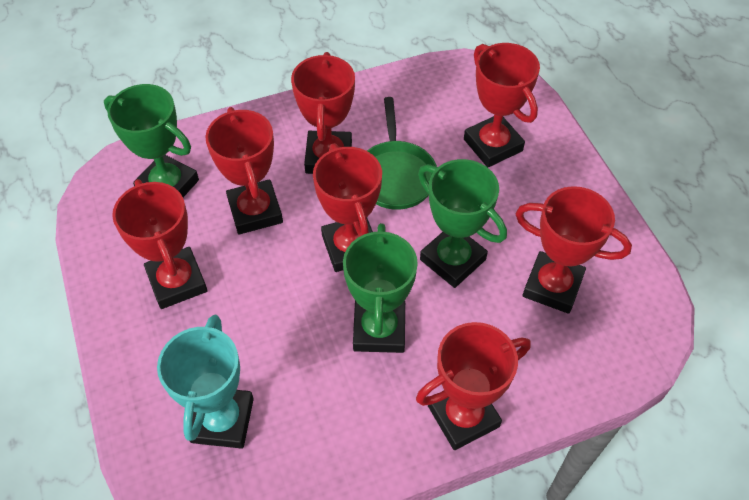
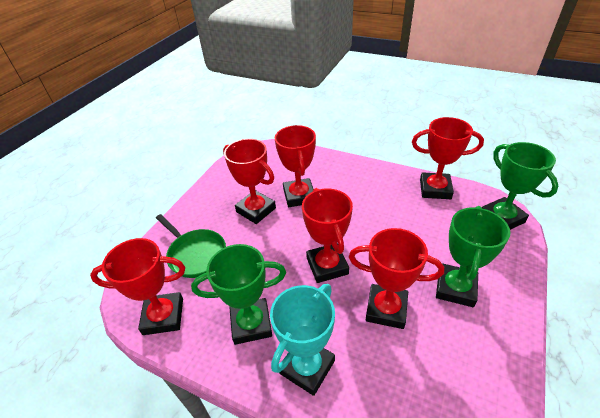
red trophy: 7 -> 6

